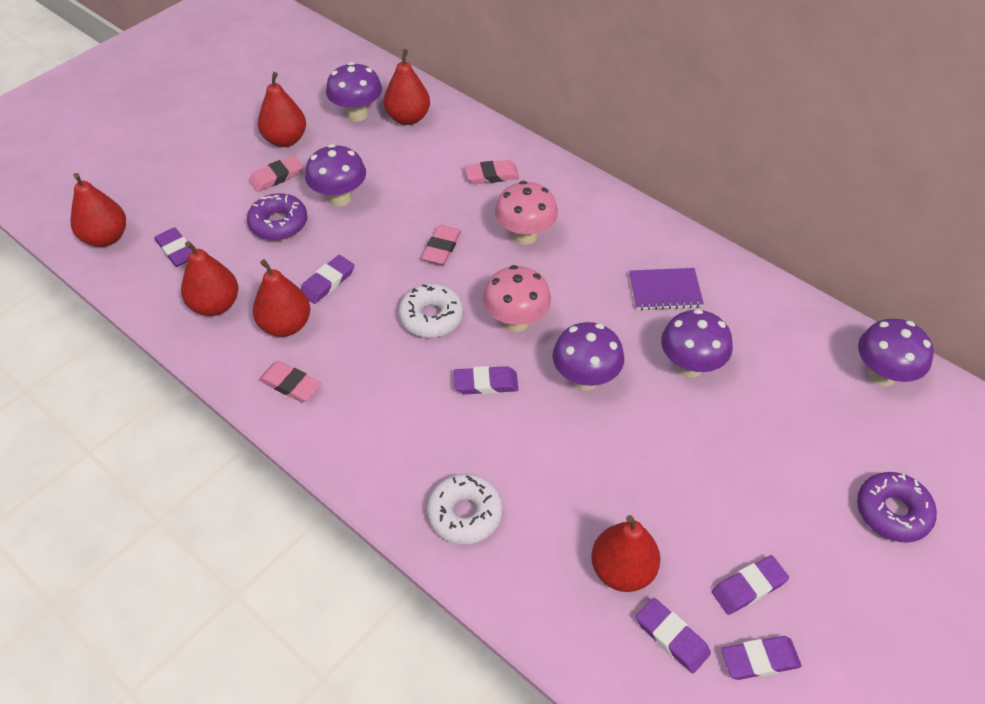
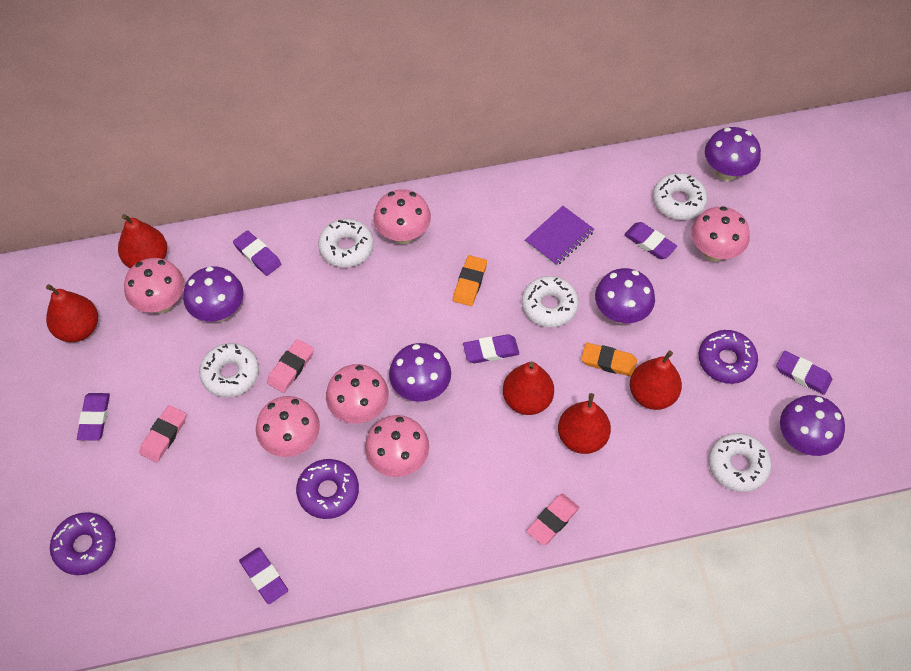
orange eraser: 0 -> 2
pink eraser: 4 -> 3
pink mushroom: 2 -> 6
purple donut: 2 -> 3
red pear: 6 -> 5
white donut: 2 -> 5

